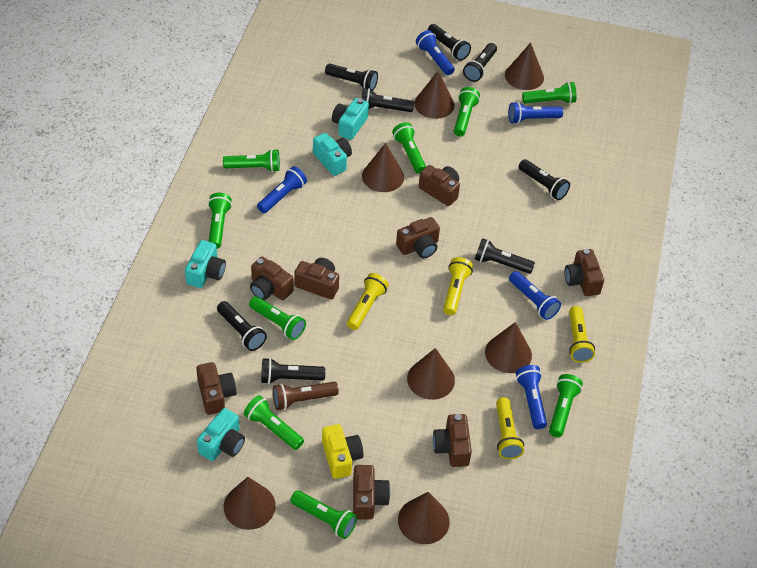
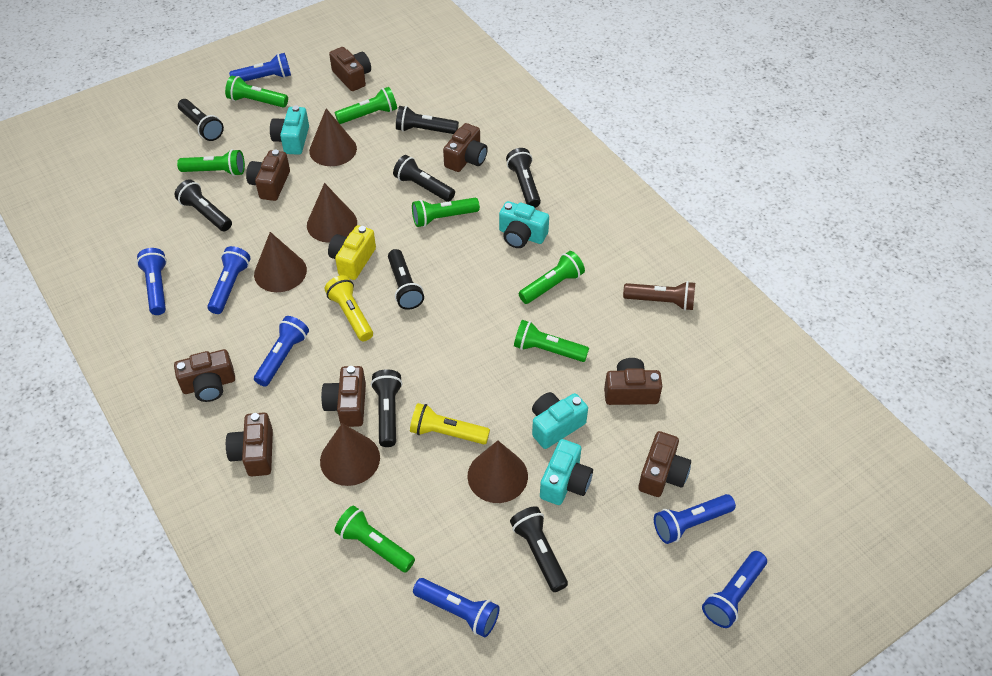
blue flashlight: 5 -> 7
brown cone: 7 -> 5
green flashlight: 9 -> 7
yellow flashlight: 4 -> 2

